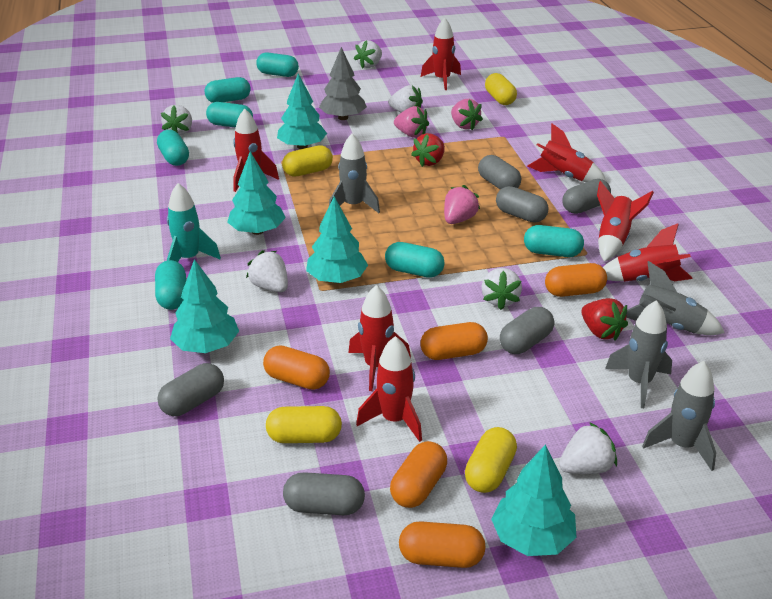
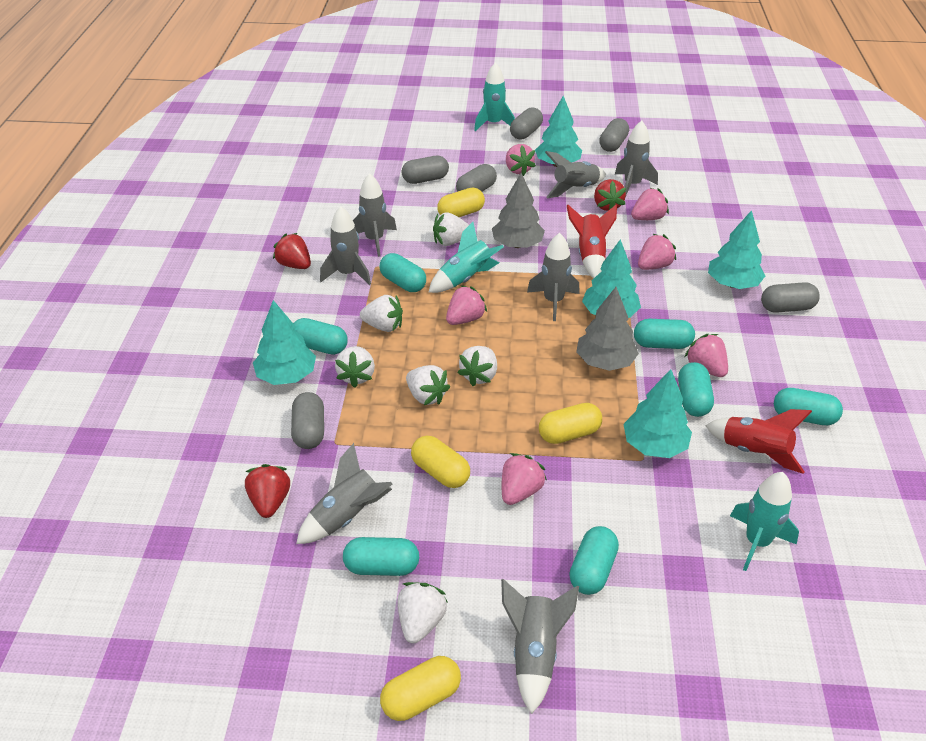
grey rocket: 4 -> 7
grey tree: 1 -> 2
orange capsule: 5 -> 0
pink strawberry: 3 -> 6
red rocket: 7 -> 2
red strawberry: 2 -> 3
turquoise rocket: 1 -> 3

